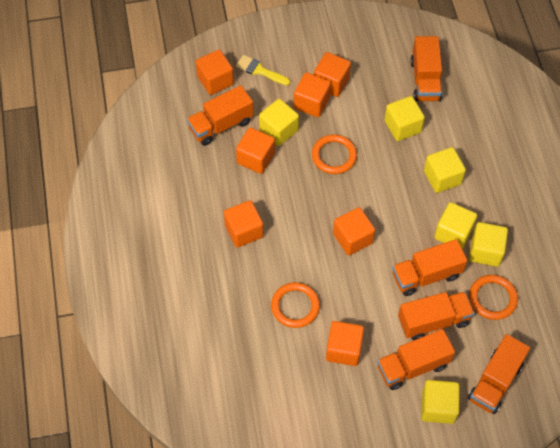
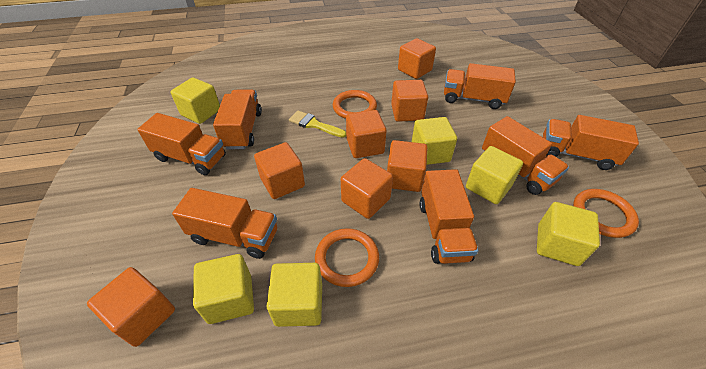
orange truck: 6 -> 7

